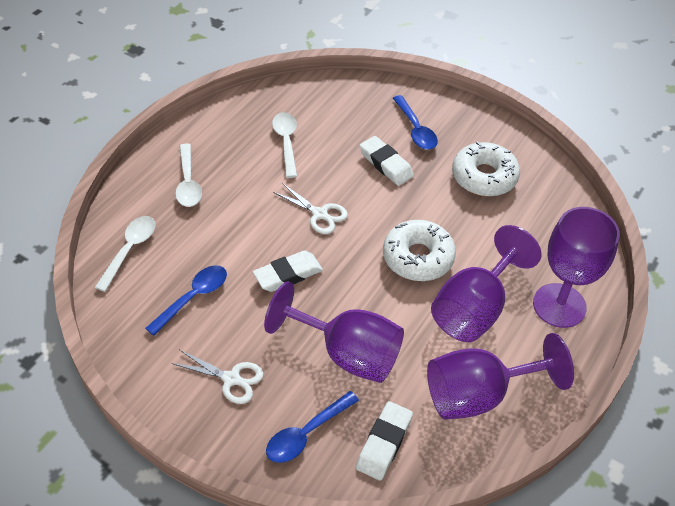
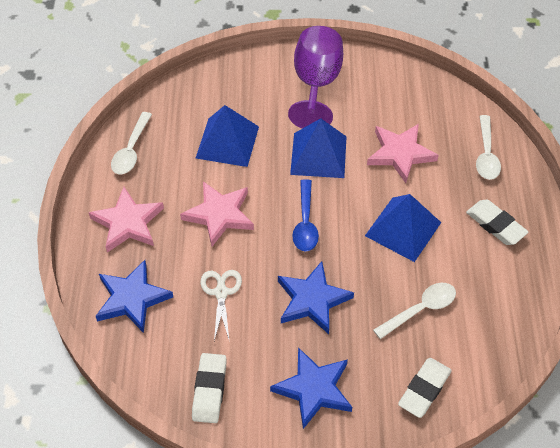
blue pyramid: 0 -> 3
blue spoon: 3 -> 1
blue star: 0 -> 3
pink star: 0 -> 3
purple goblet: 4 -> 1
white donut: 2 -> 0
white scissors: 2 -> 1

